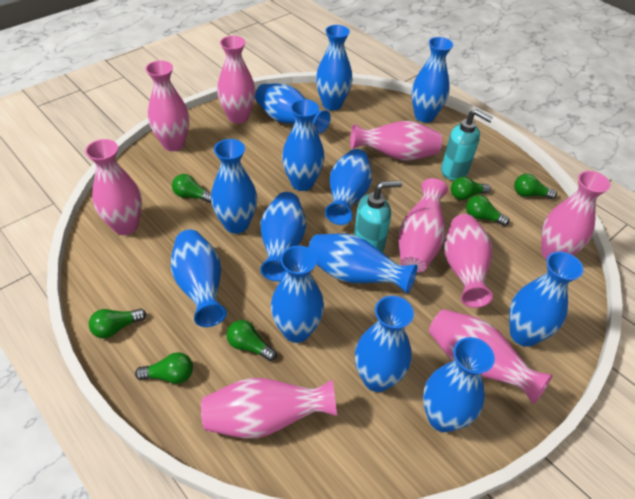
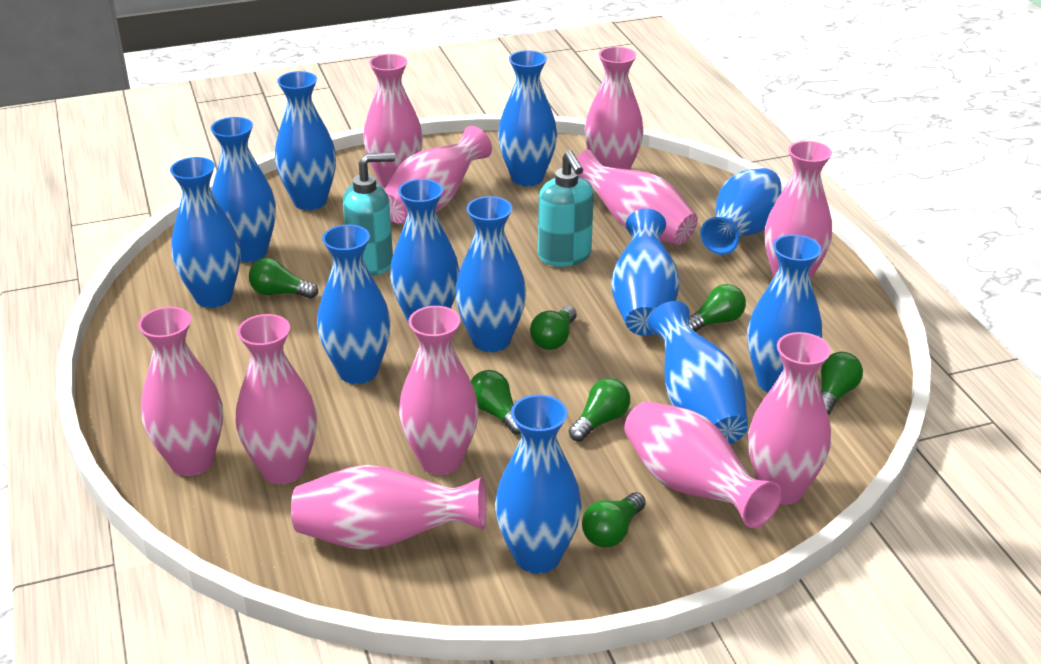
blue vase: 13 -> 12
pink vase: 9 -> 11

